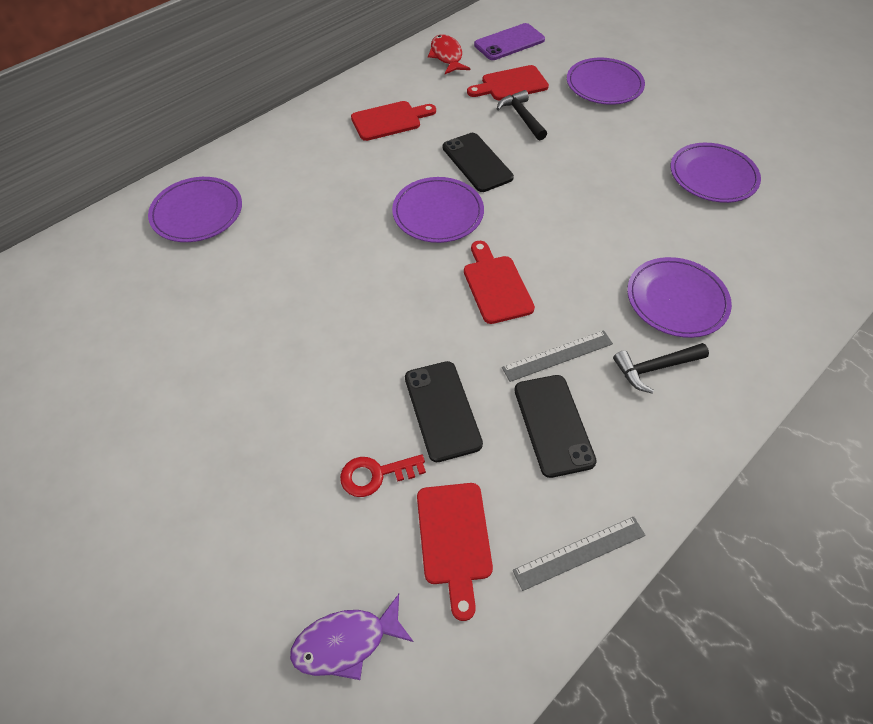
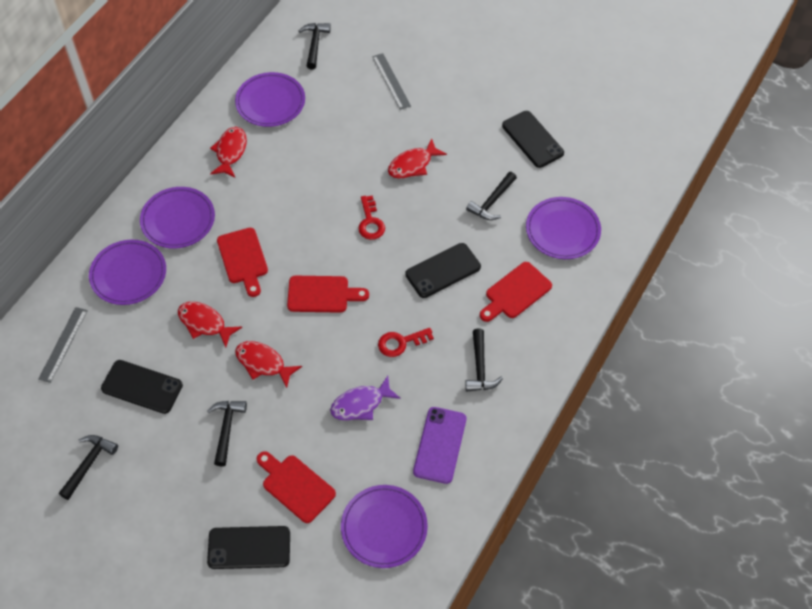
black hammer: 2 -> 5
black phone: 3 -> 4
red fish: 1 -> 4
red key: 1 -> 2

